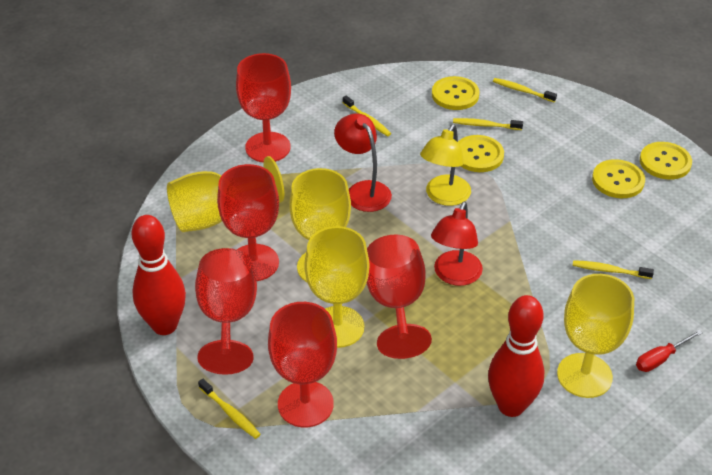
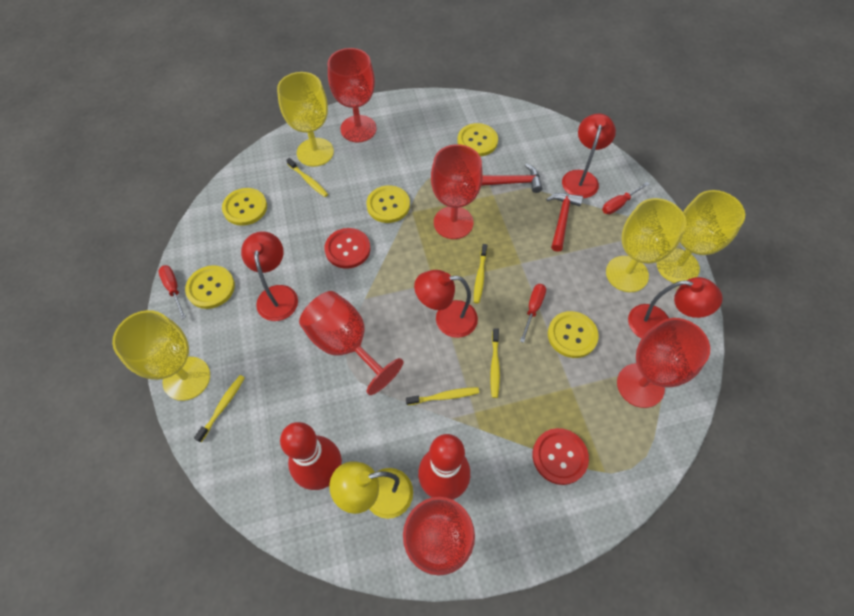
red button: 0 -> 2
red hammer: 0 -> 2
red lamp: 2 -> 4
red screwdriver: 1 -> 3
yellow button: 4 -> 5

